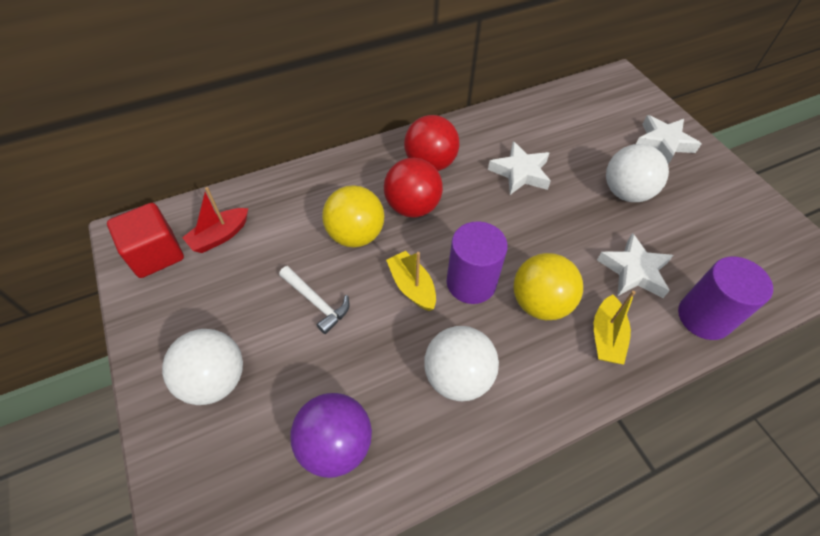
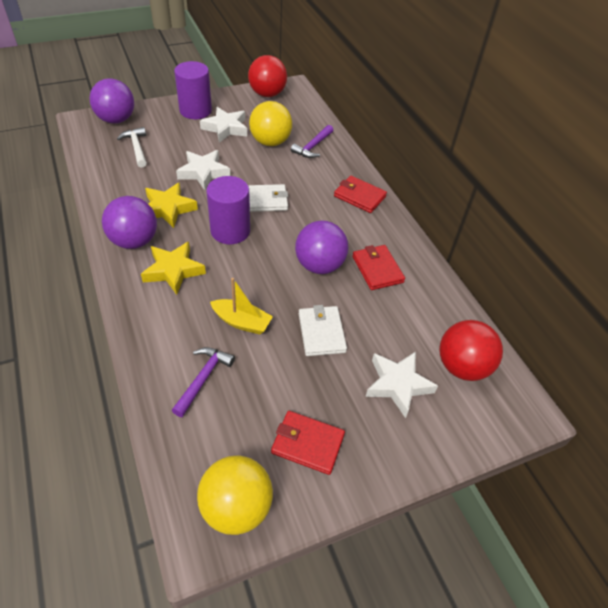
purple ball: 1 -> 3
purple hammer: 0 -> 2
red boat: 1 -> 0
red cube: 1 -> 0
red wallet: 0 -> 3
white ball: 3 -> 0
white wallet: 0 -> 2
yellow boat: 2 -> 1
yellow star: 0 -> 2

